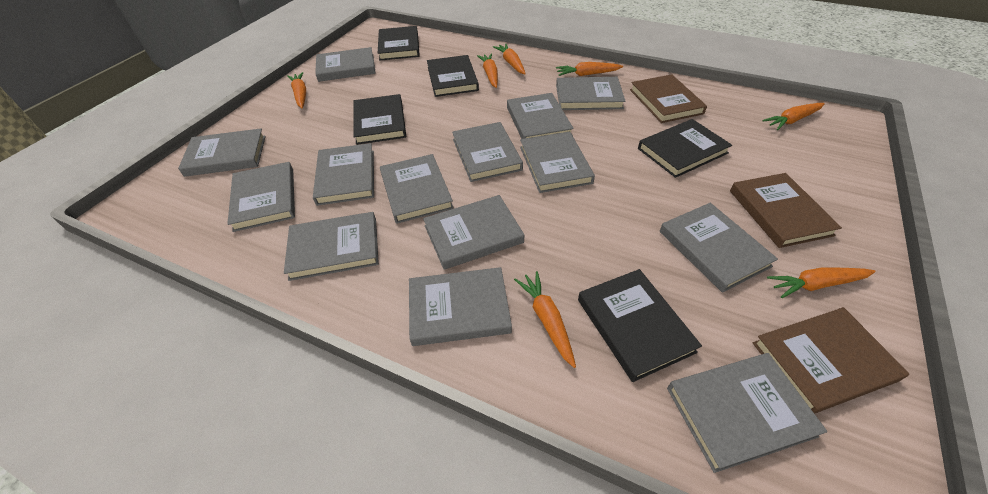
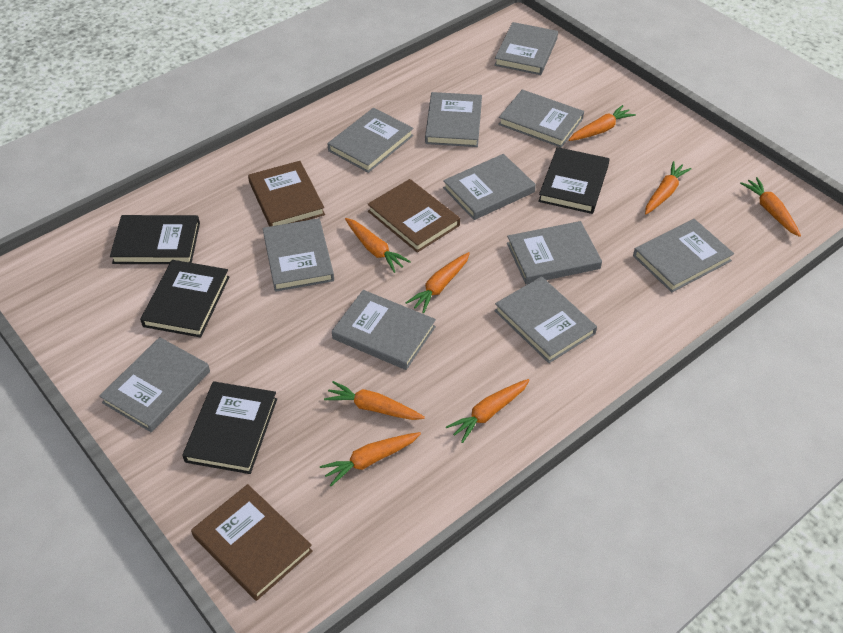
black book: 5 -> 4
grey book: 14 -> 11
orange carrot: 7 -> 8

